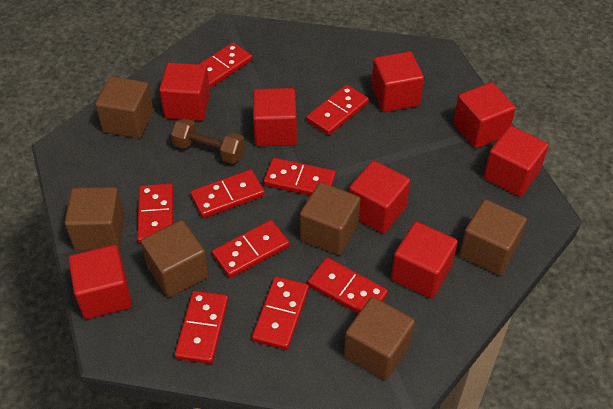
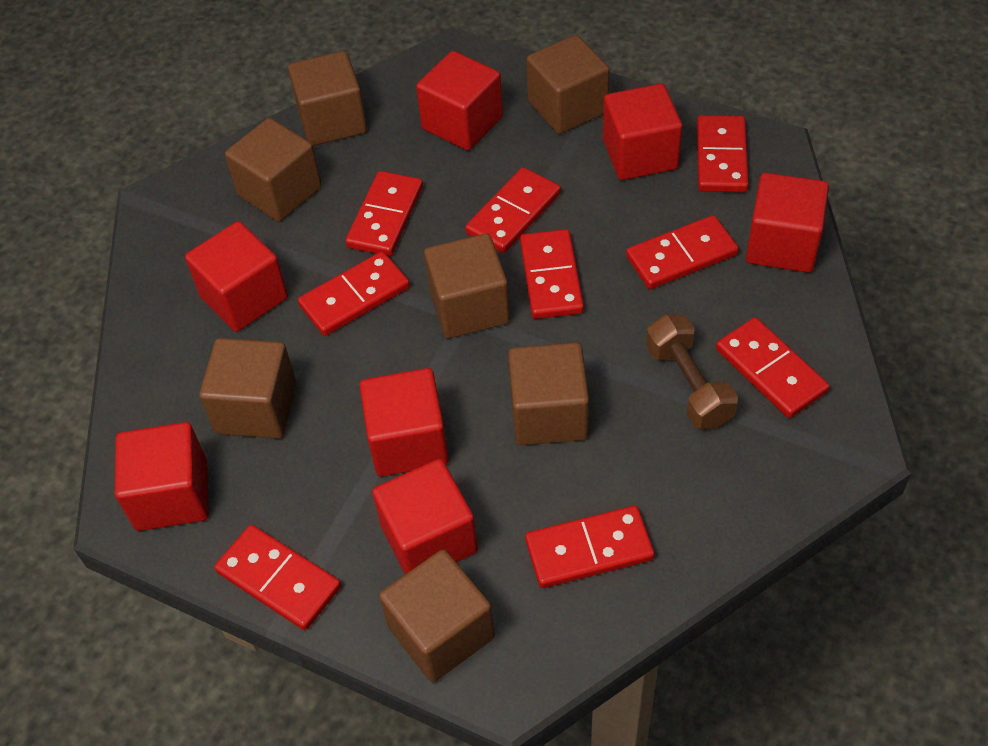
brown cube: 6 -> 7
red cube: 8 -> 7

